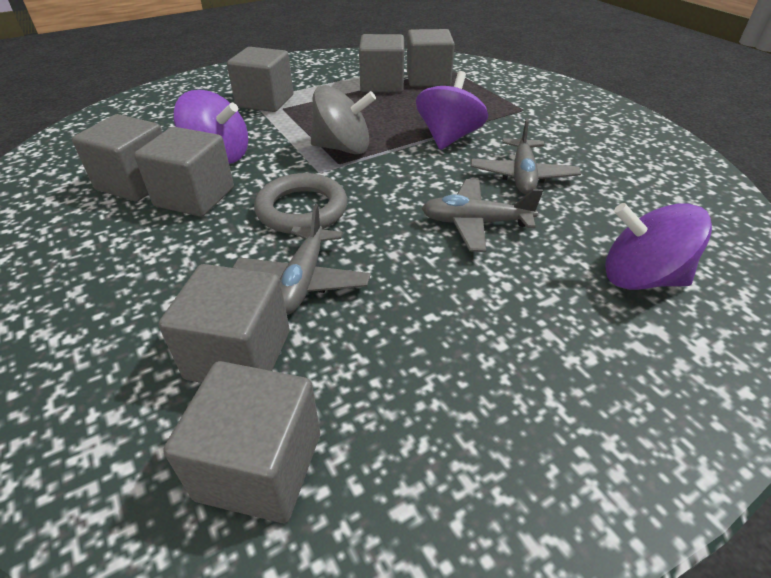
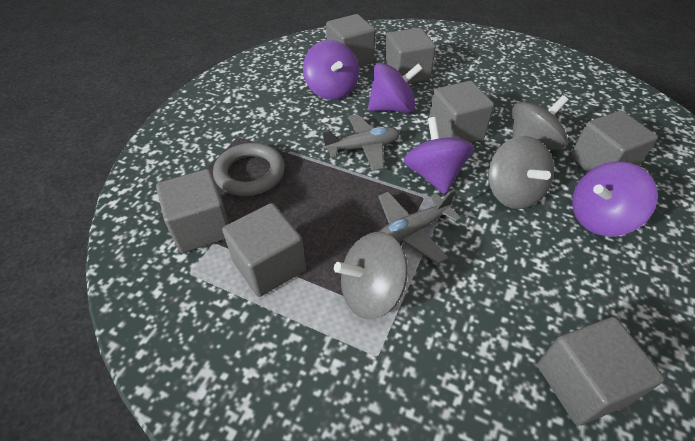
grey plane: 3 -> 2
grey spinning top: 1 -> 3
purple spinning top: 3 -> 4

